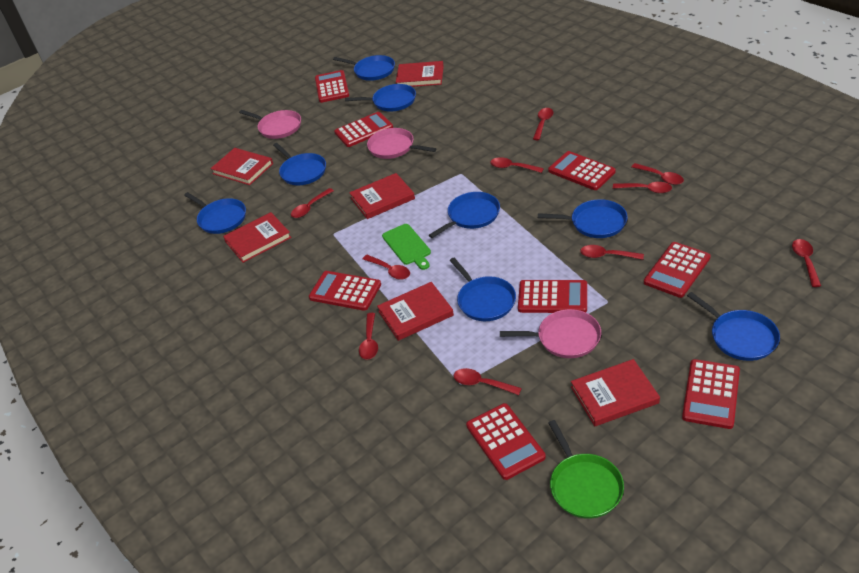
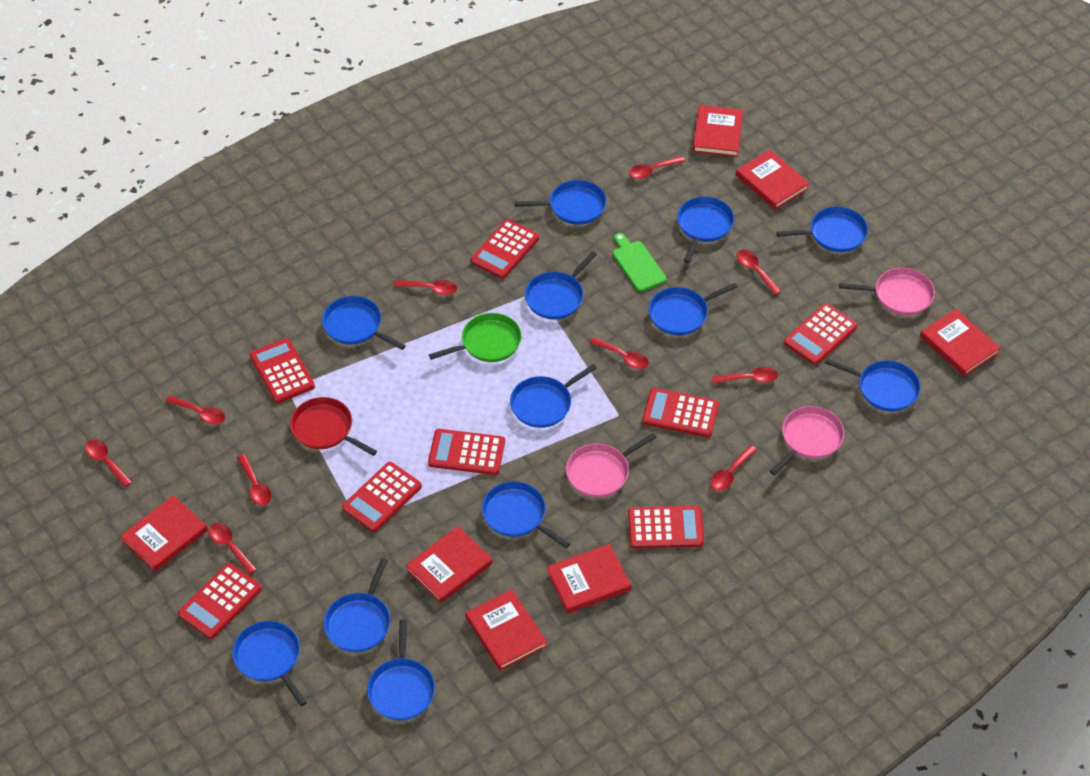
blue pan: 8 -> 12
red book: 6 -> 7
red pan: 0 -> 1

